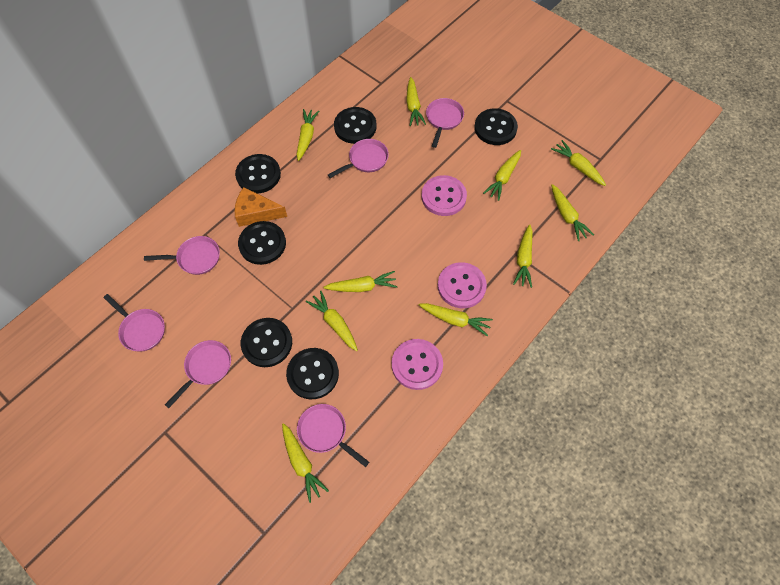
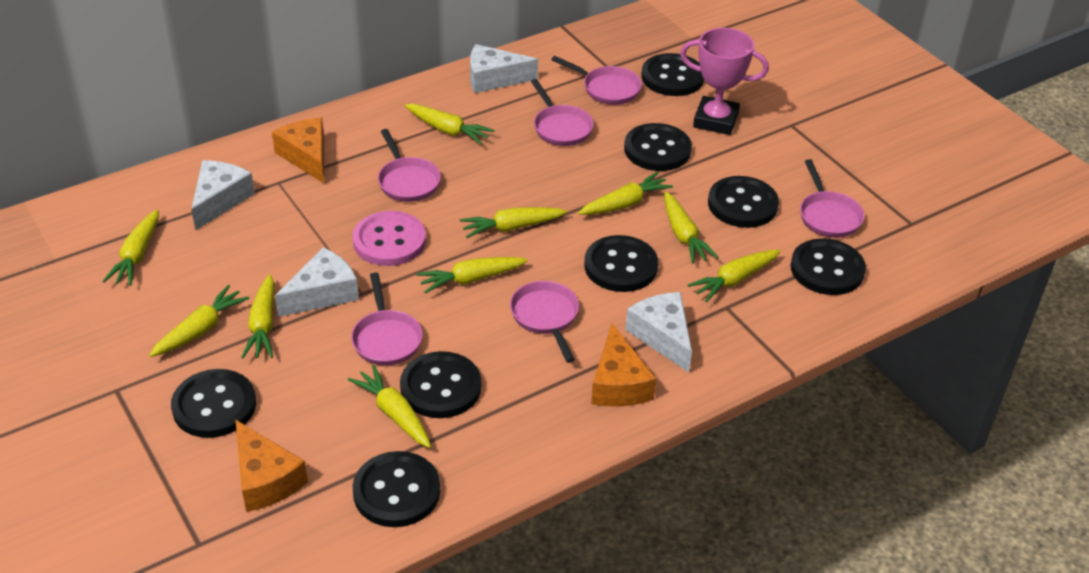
black button: 6 -> 8
orange cheese: 1 -> 3
pink button: 3 -> 1
pink trophy: 0 -> 1
white cheese: 0 -> 4

